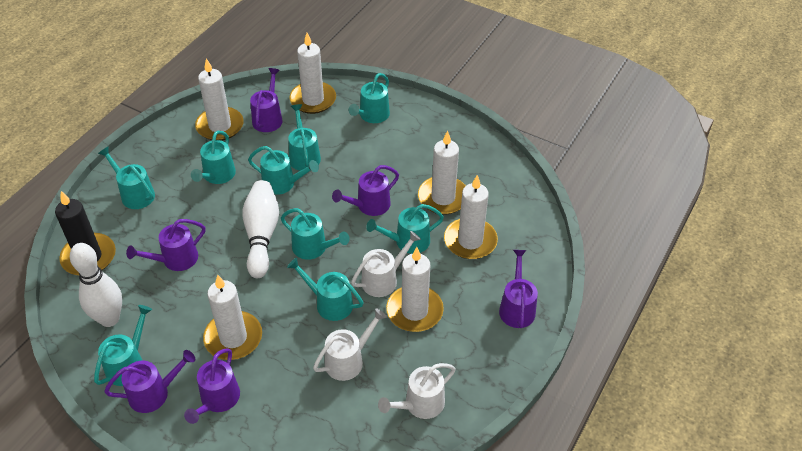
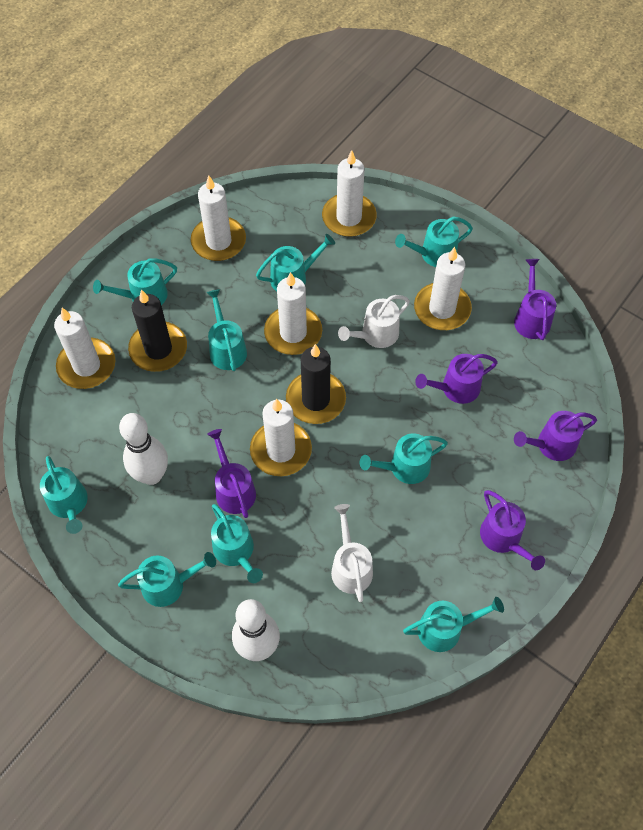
black candle: 1 -> 2
purple watering can: 6 -> 5
white watering can: 3 -> 2

